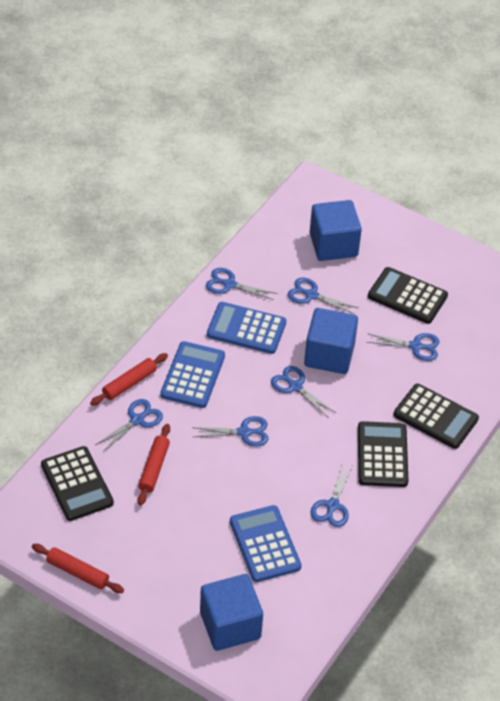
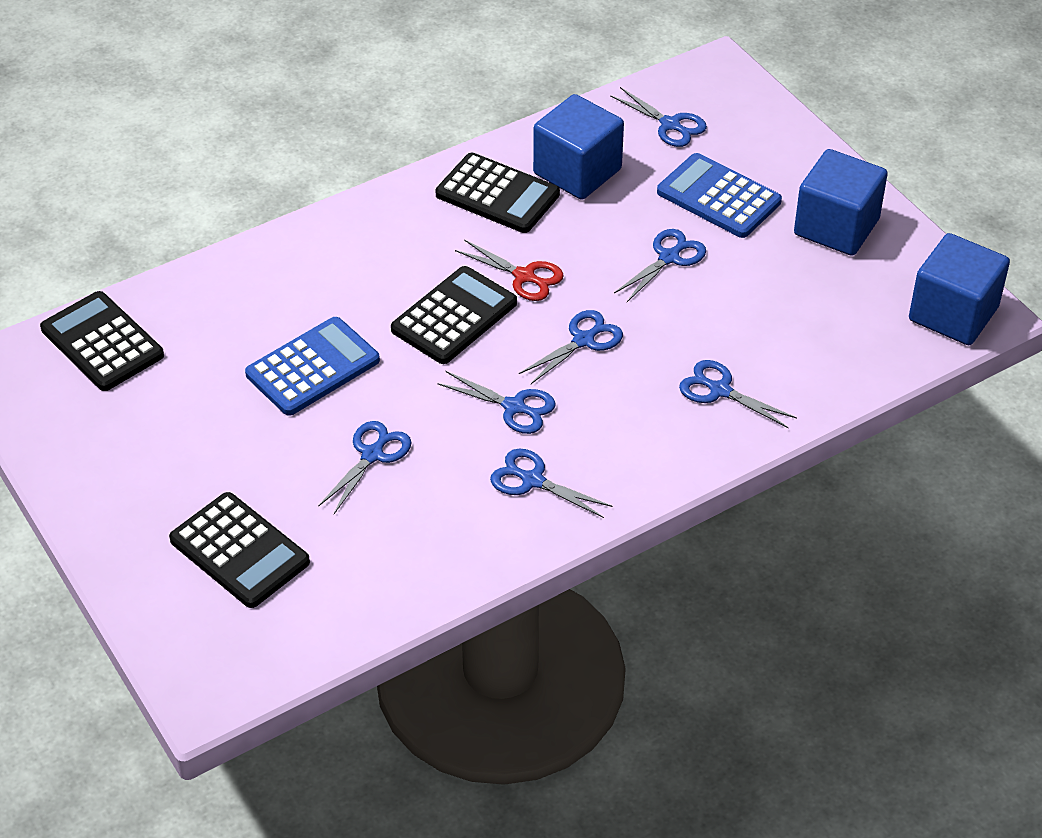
blue calculator: 3 -> 2
red rolling pin: 3 -> 0
red scissors: 0 -> 1

